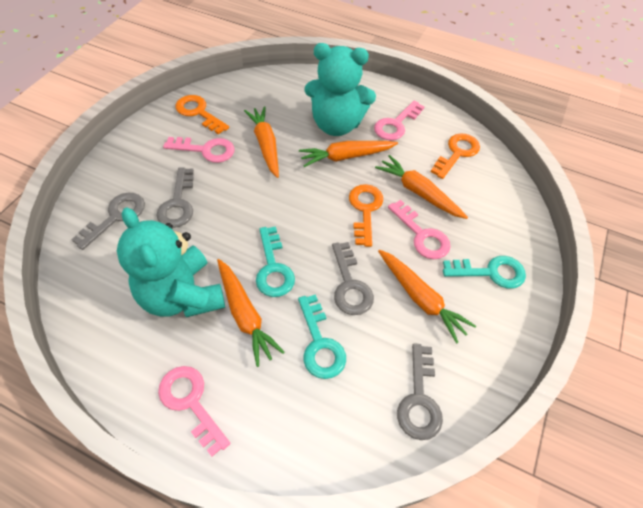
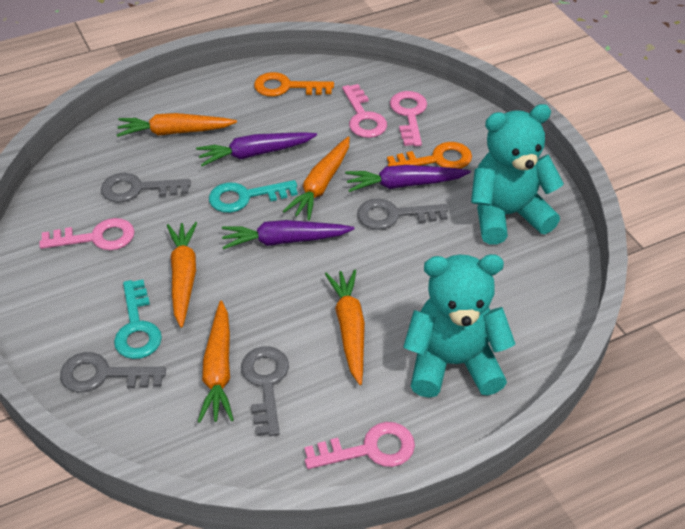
orange key: 3 -> 2
purple carrot: 0 -> 3
turquoise key: 3 -> 2

